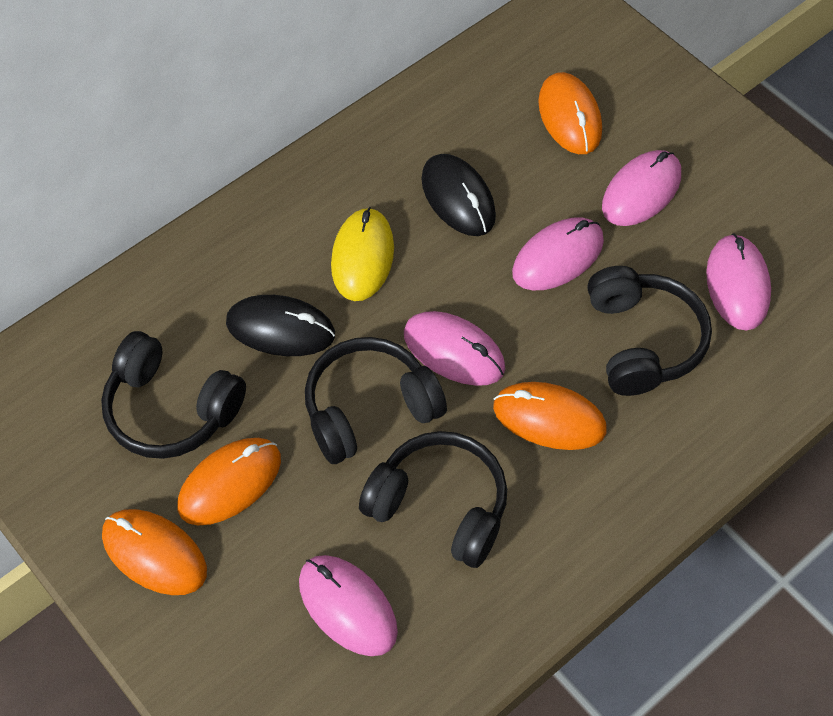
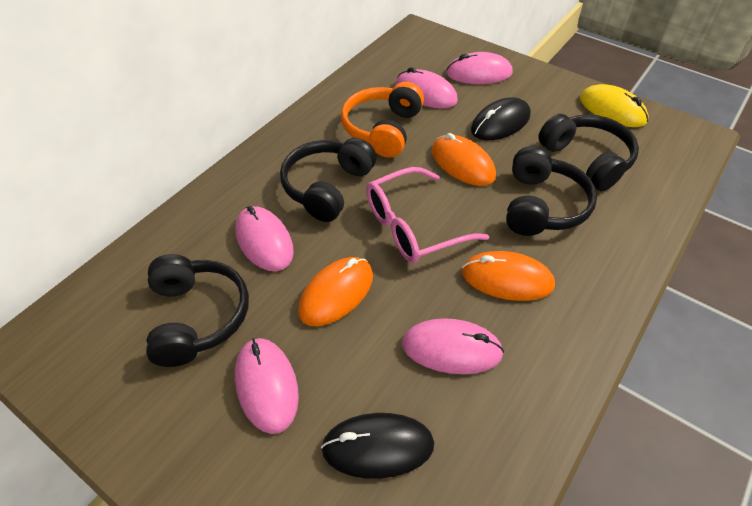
orange headphones: 0 -> 1
orange mouse: 4 -> 3
pink glasses: 0 -> 1

